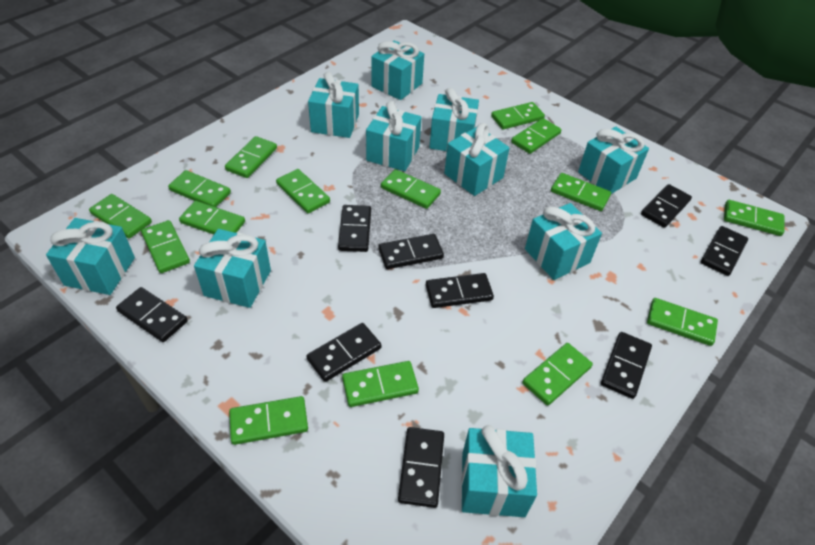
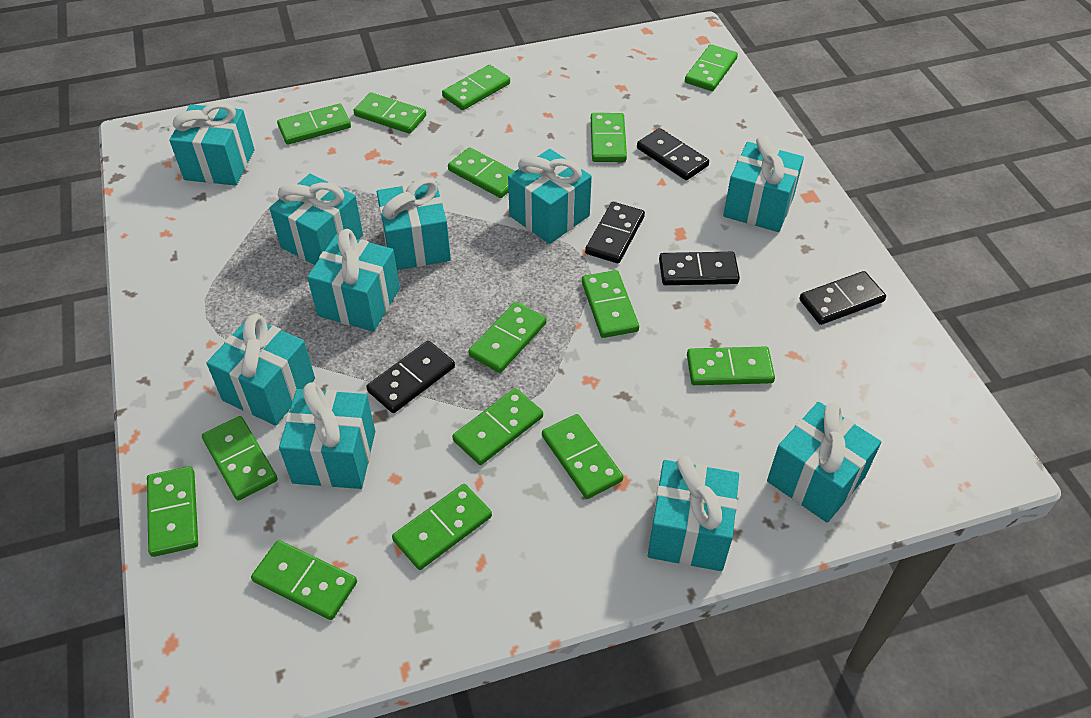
black domino: 9 -> 5

